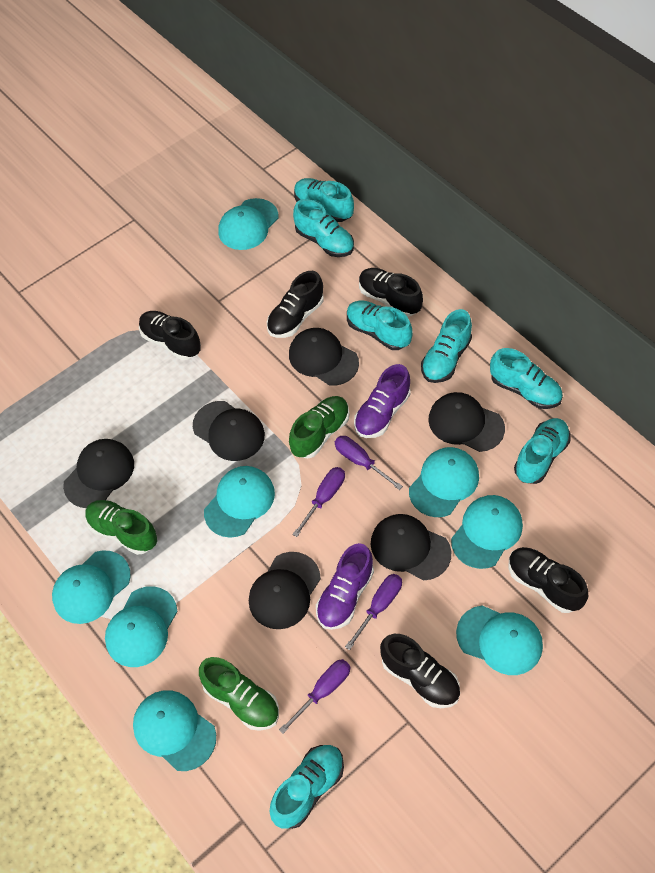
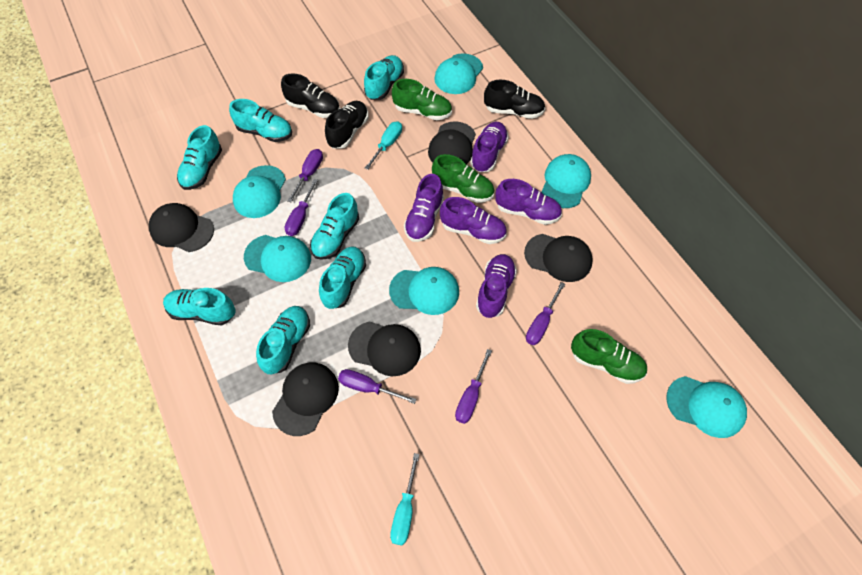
black cap: 6 -> 5
black shoe: 5 -> 3
purple screwdriver: 4 -> 5
purple shoe: 2 -> 5
turquoise cap: 8 -> 6
turquoise screwdriver: 0 -> 2

